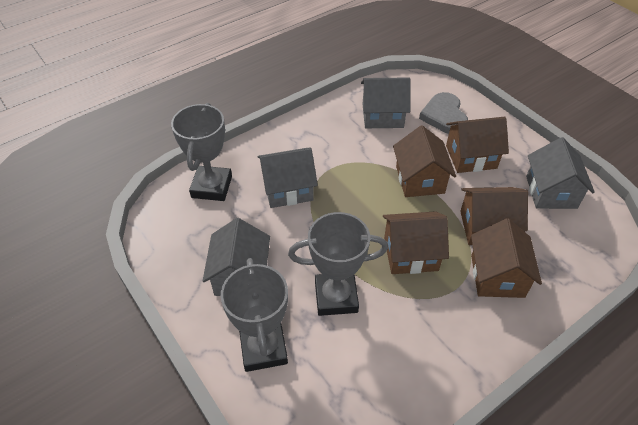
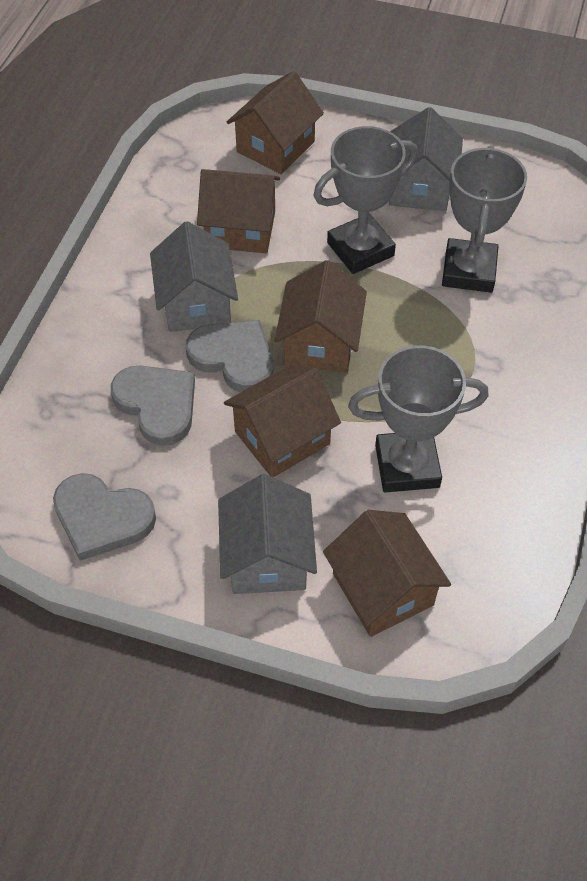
grey heart: 1 -> 3
grey house: 4 -> 3

